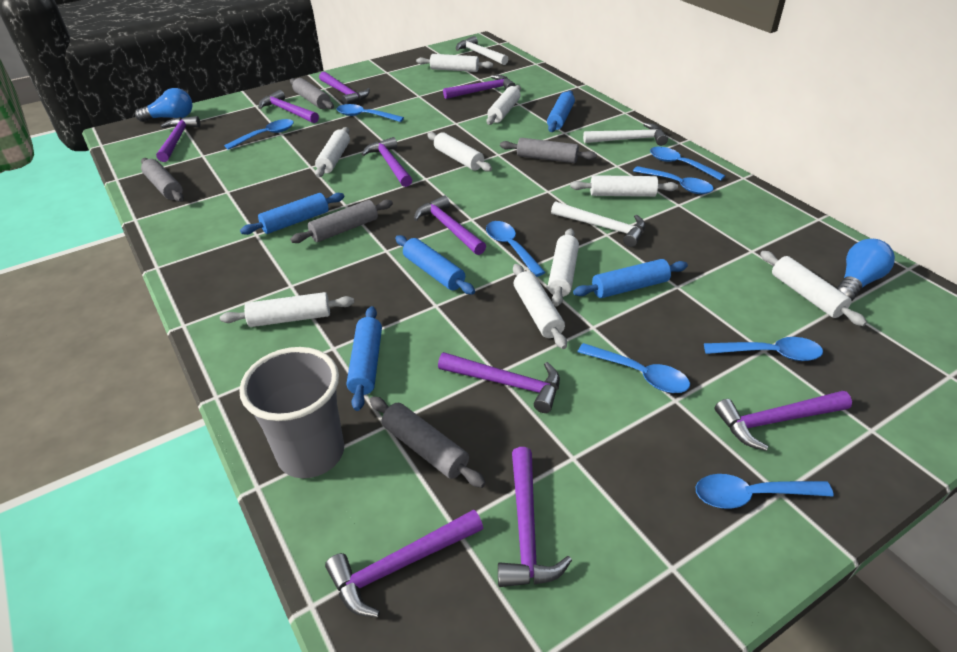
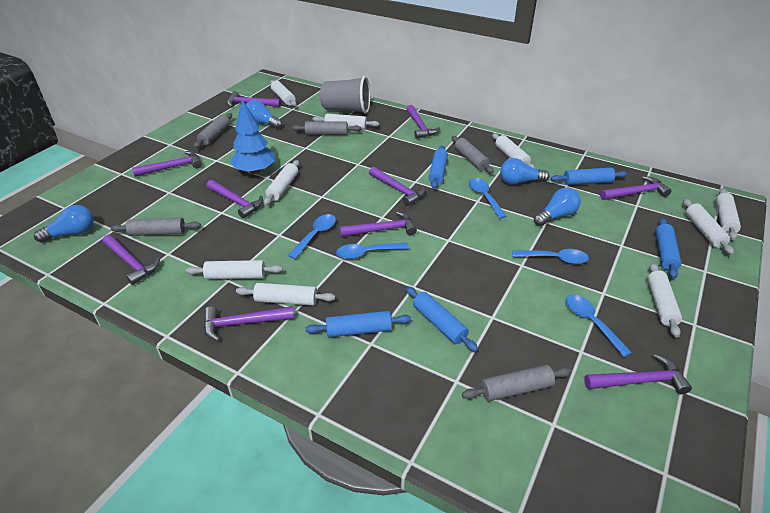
blue light bulb: 2 -> 4
blue spoon: 8 -> 5
blue tree: 0 -> 1
white hammer: 3 -> 0

